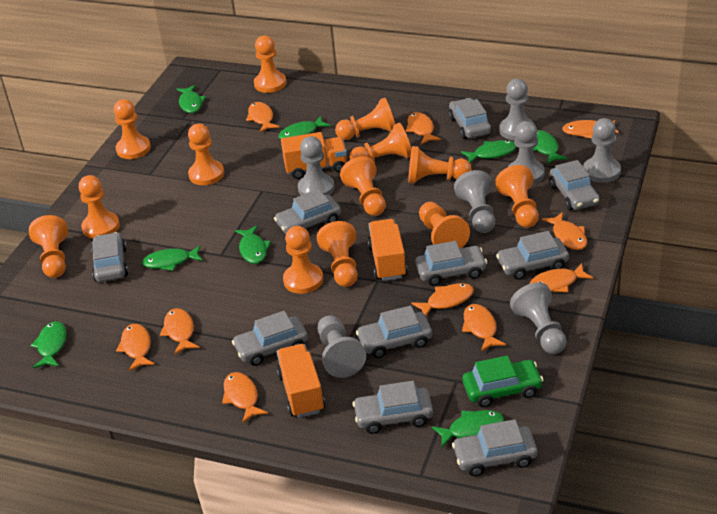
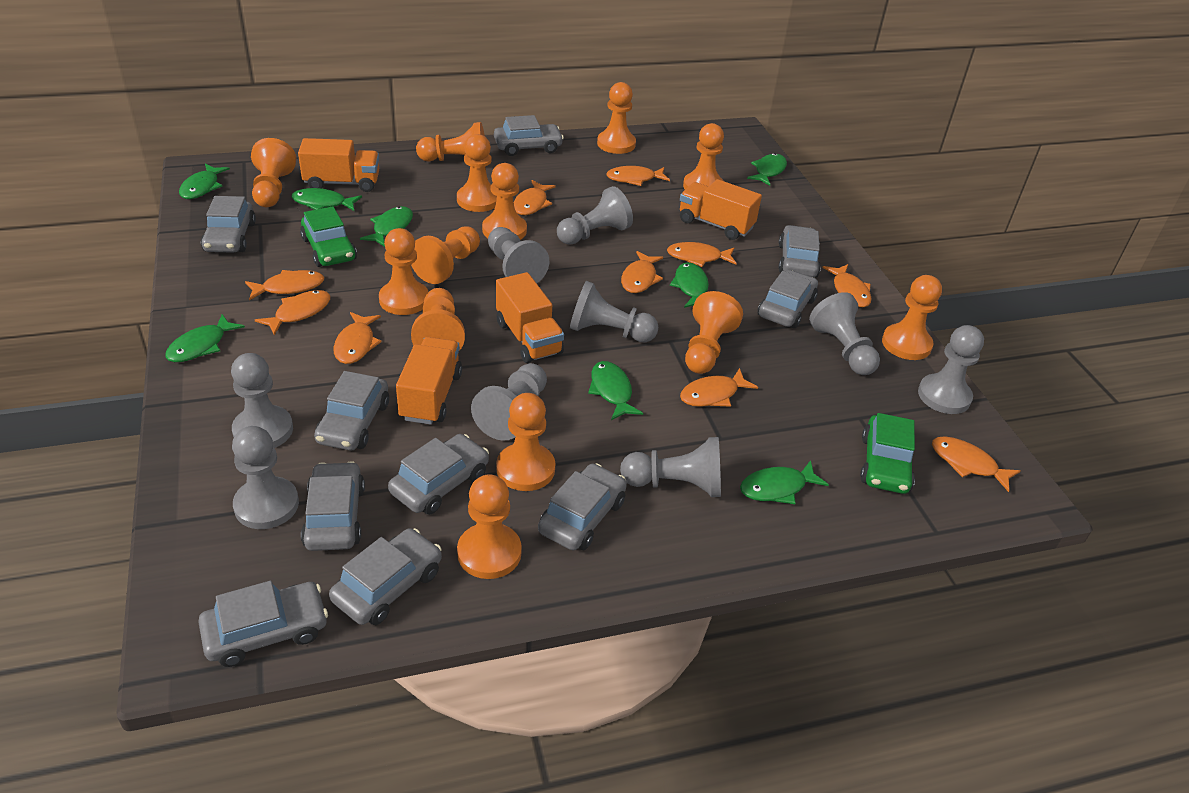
green car: 1 -> 2
grey pawn: 7 -> 9
orange truck: 3 -> 4

